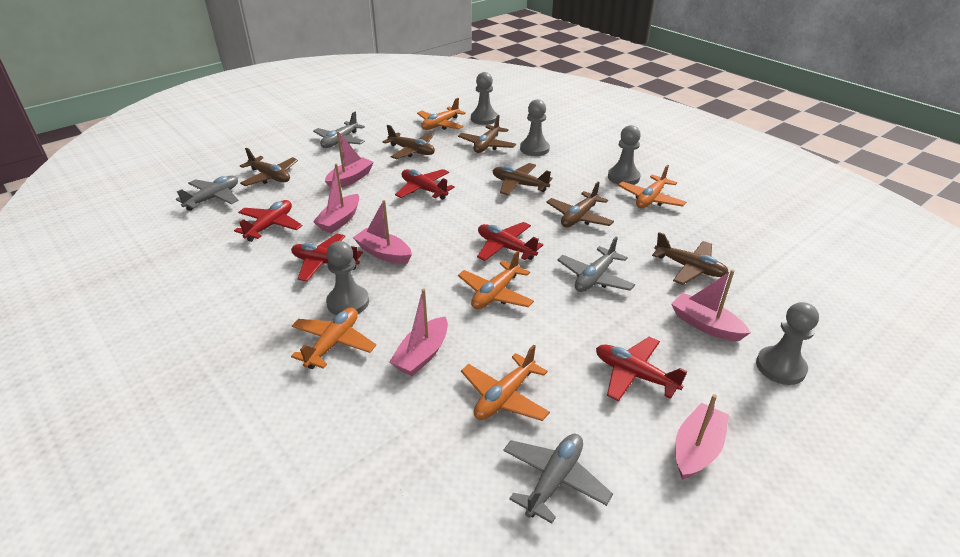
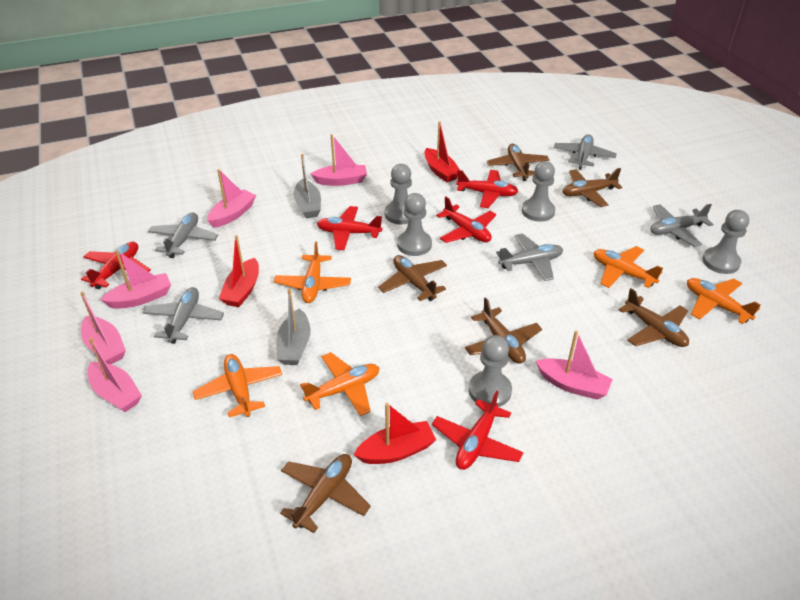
grey boat: 0 -> 2
grey plane: 4 -> 5
red boat: 0 -> 3

